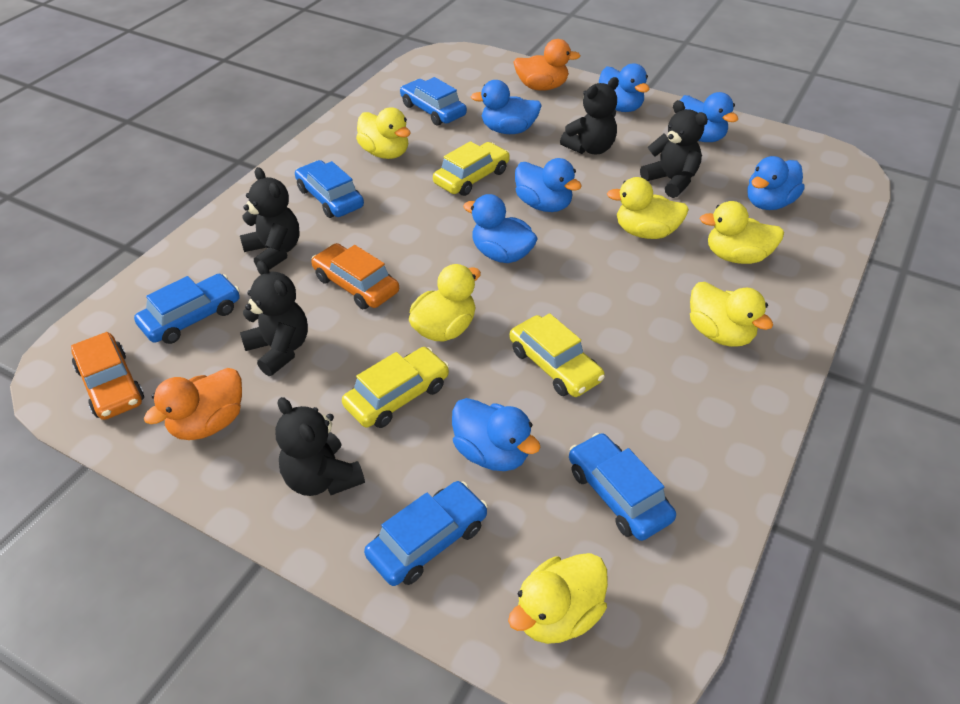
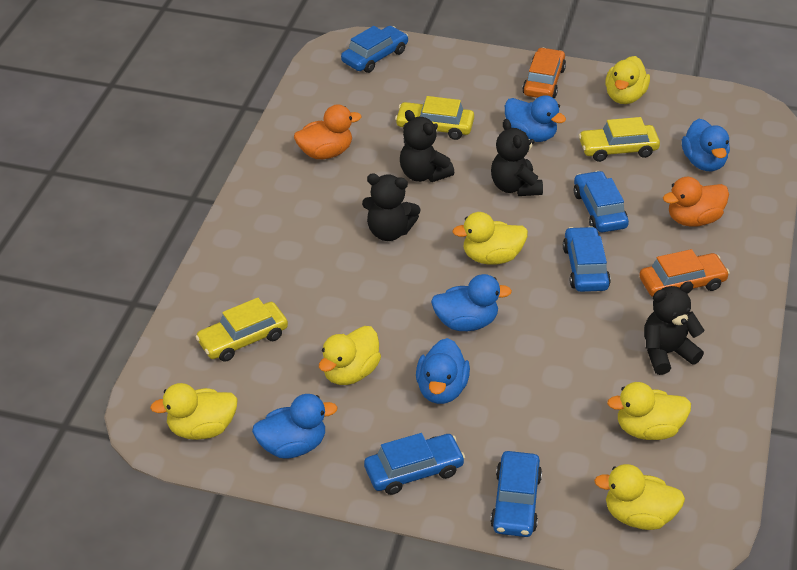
black teddy bear: 5 -> 4
blue duck: 7 -> 5

